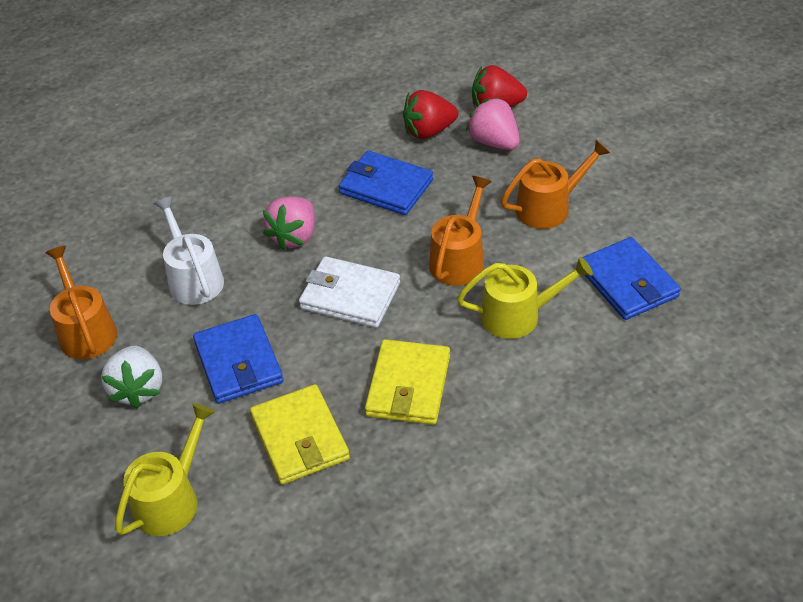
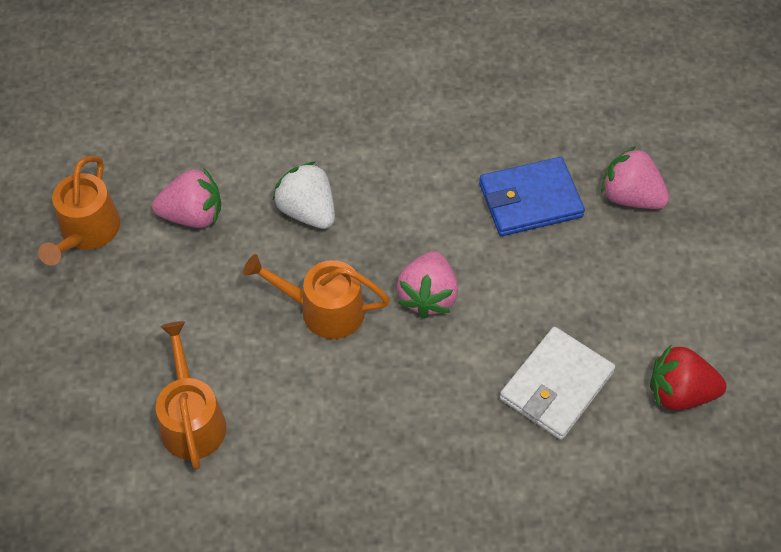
blue wallet: 3 -> 1
pink strawberry: 2 -> 3
red strawberry: 2 -> 1
white watering can: 1 -> 0
yellow wallet: 2 -> 0
yellow watering can: 2 -> 0

